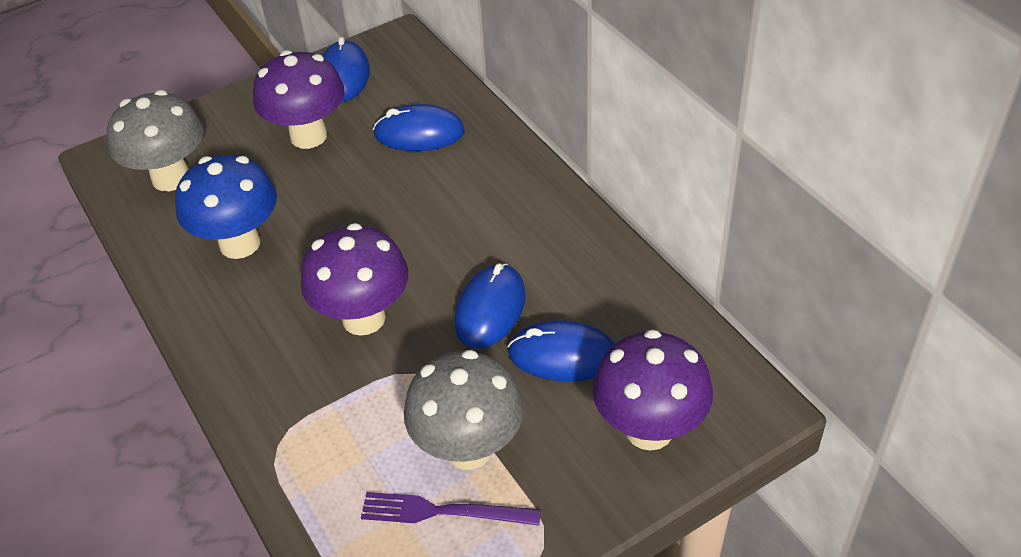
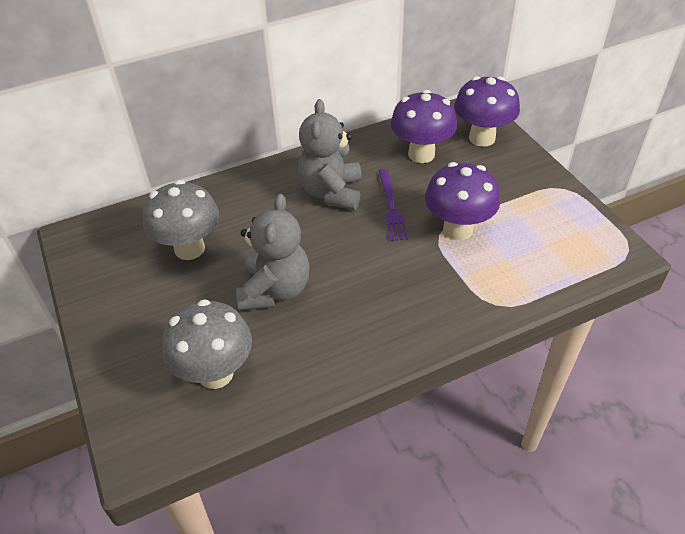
blue mouse: 4 -> 0
blue mushroom: 1 -> 0
grey teddy bear: 0 -> 2

